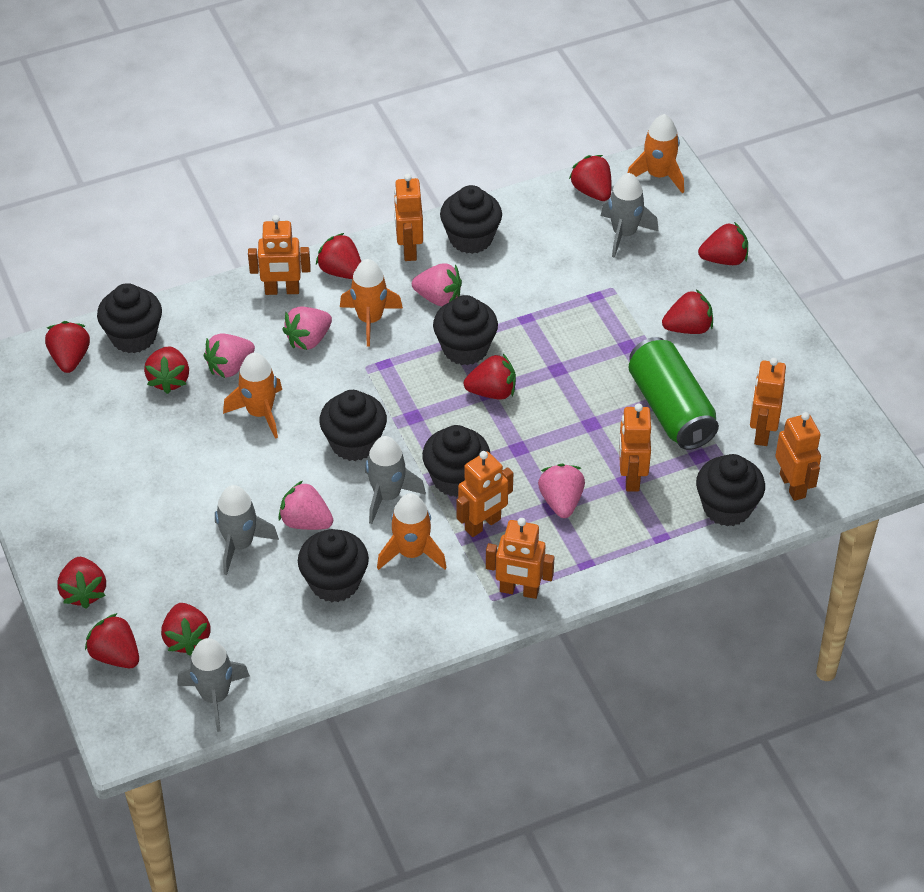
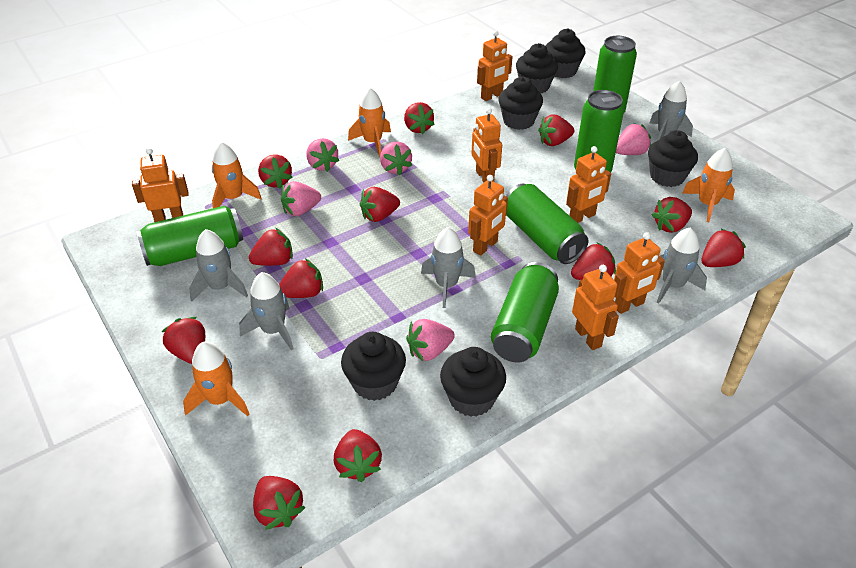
black cupcake: 7 -> 6
green can: 1 -> 5
grey rocket: 4 -> 5
red strawberry: 10 -> 12

